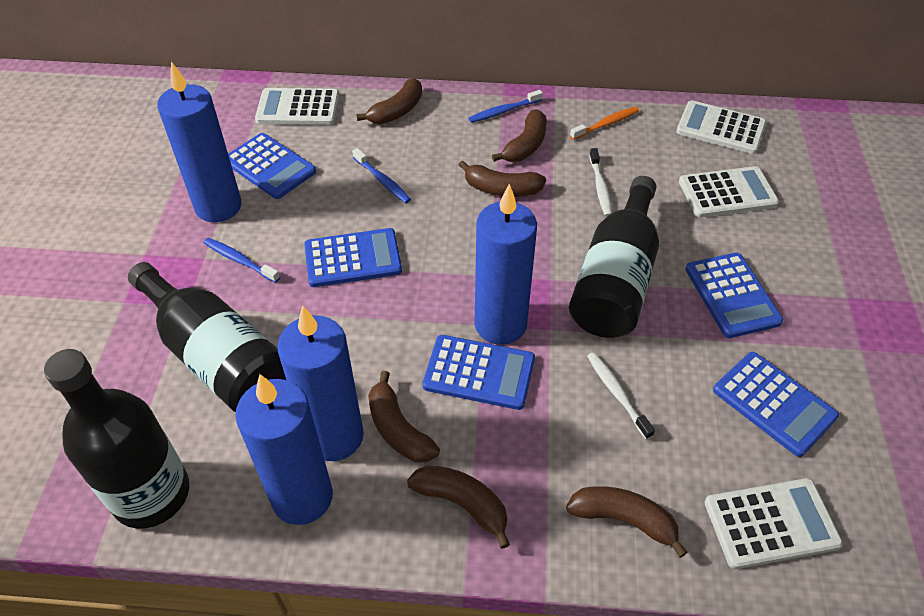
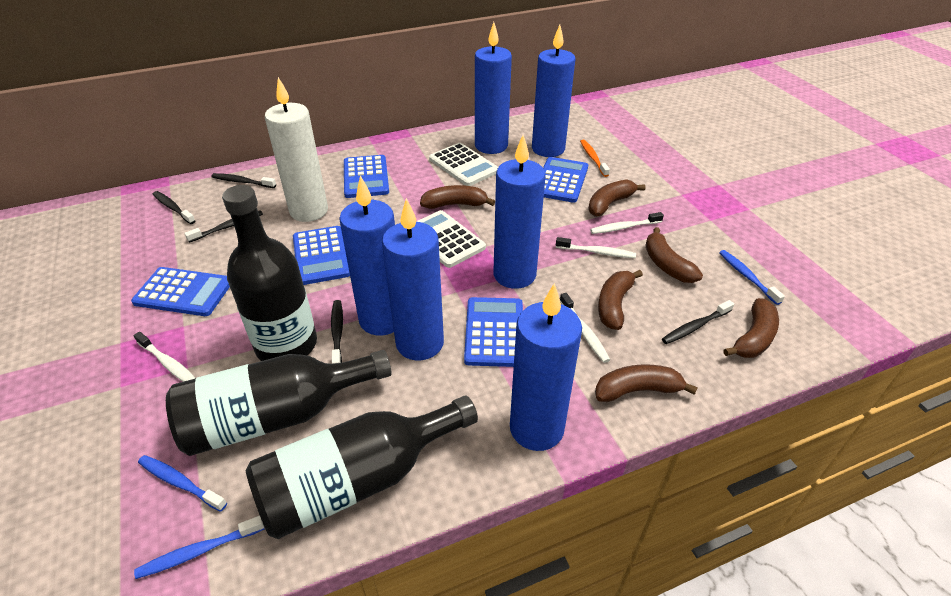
black toothbrush: 0 -> 5
blue candle: 4 -> 6
white calculator: 4 -> 2
white candle: 0 -> 1
white toothbrush: 2 -> 4

